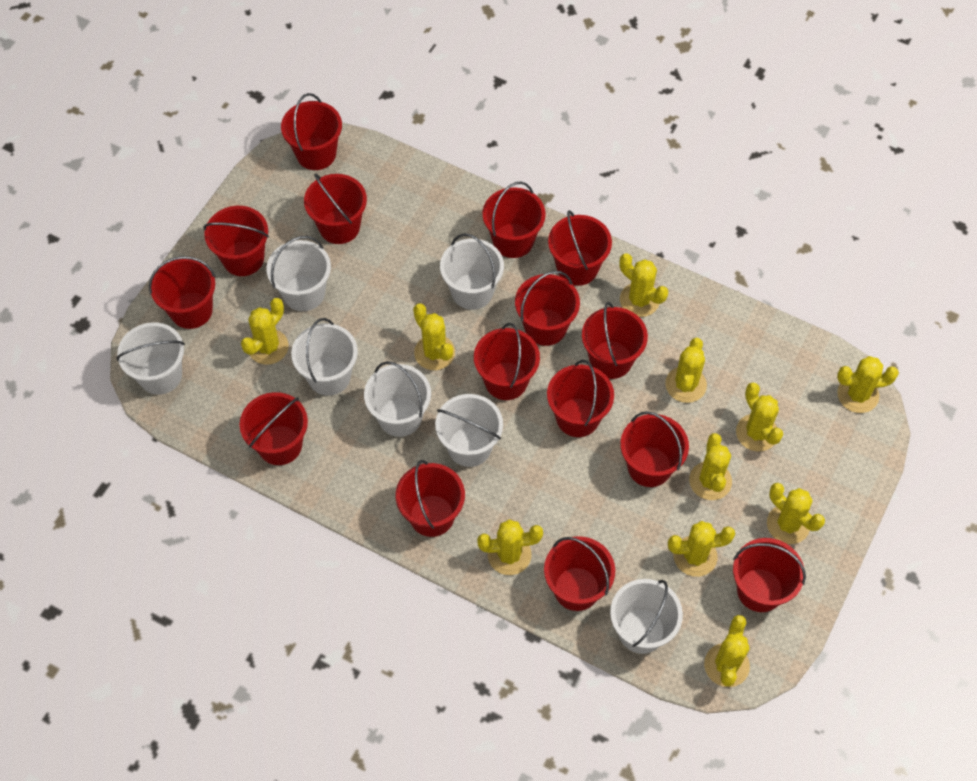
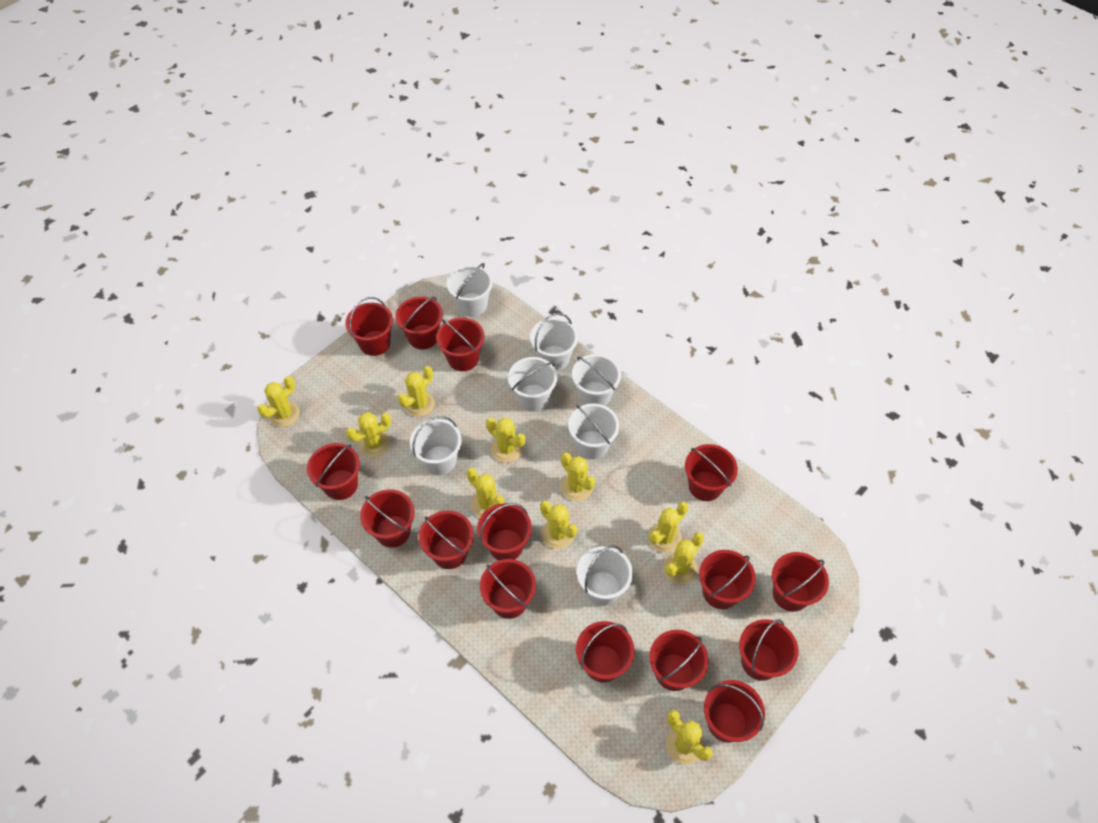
yellow cactus: 11 -> 10

